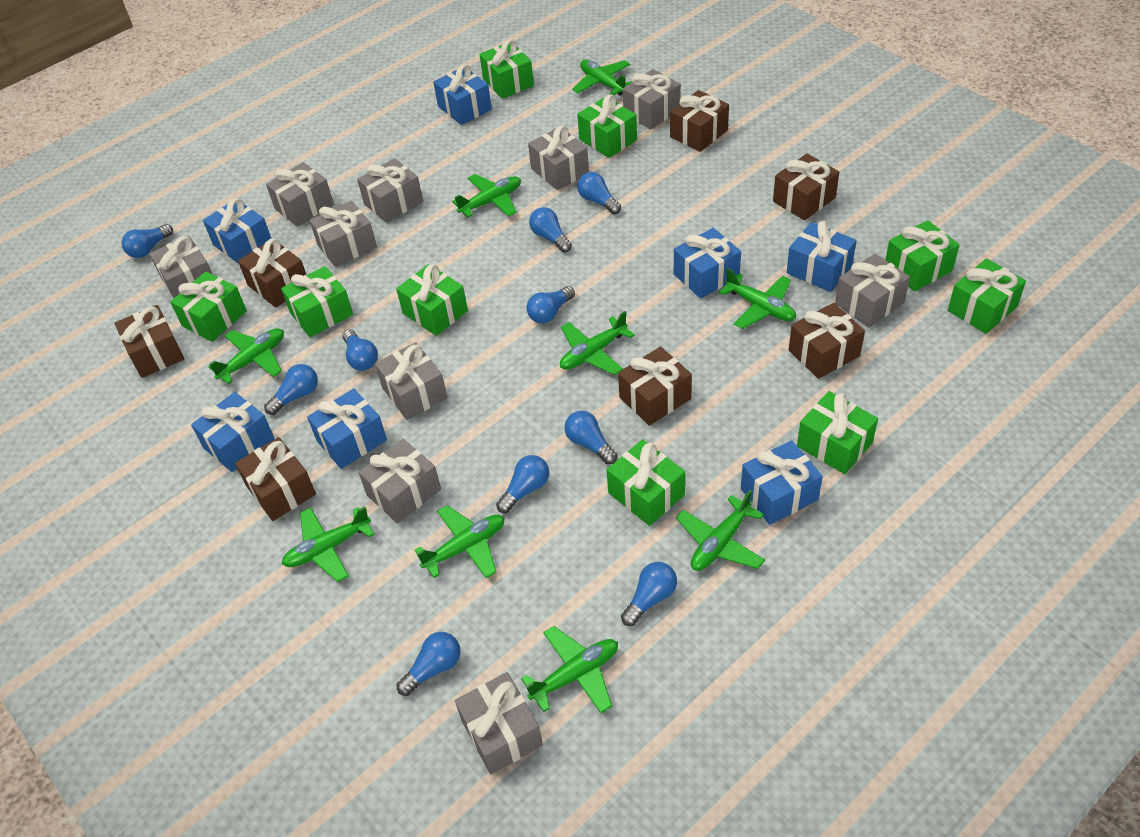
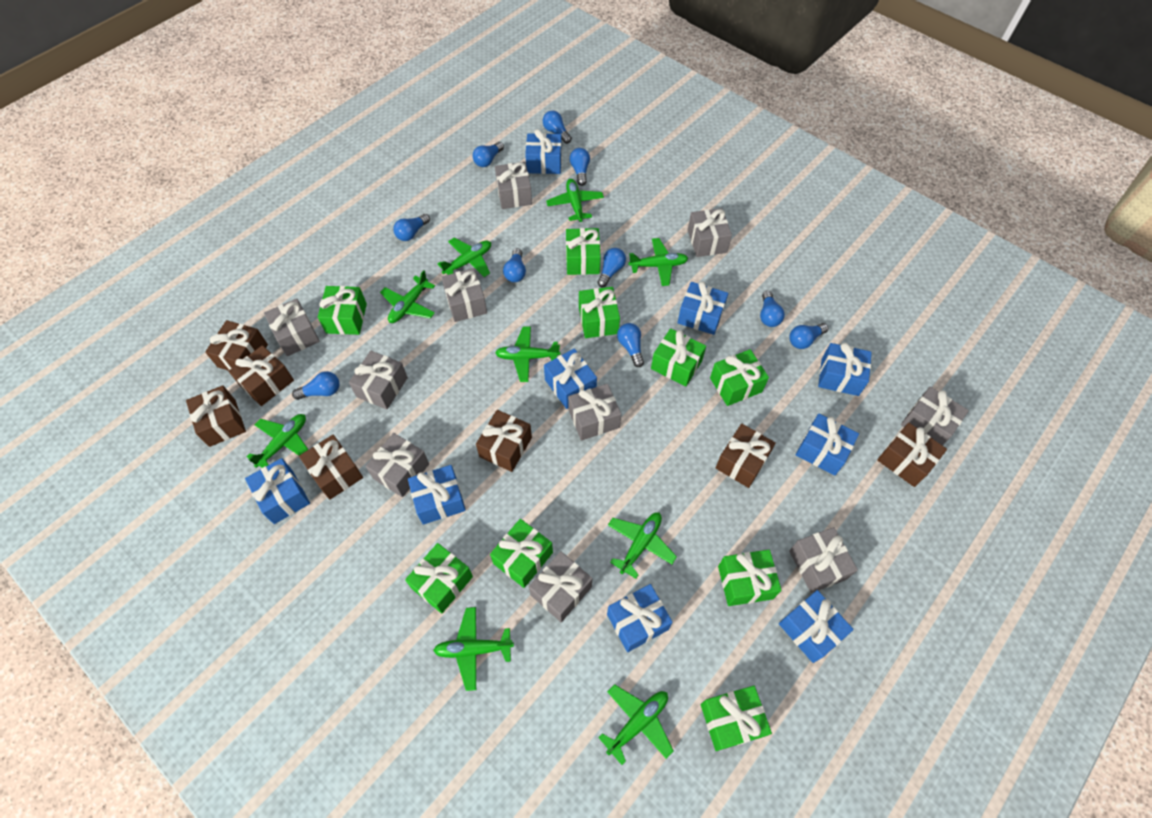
blue gift: 7 -> 9

